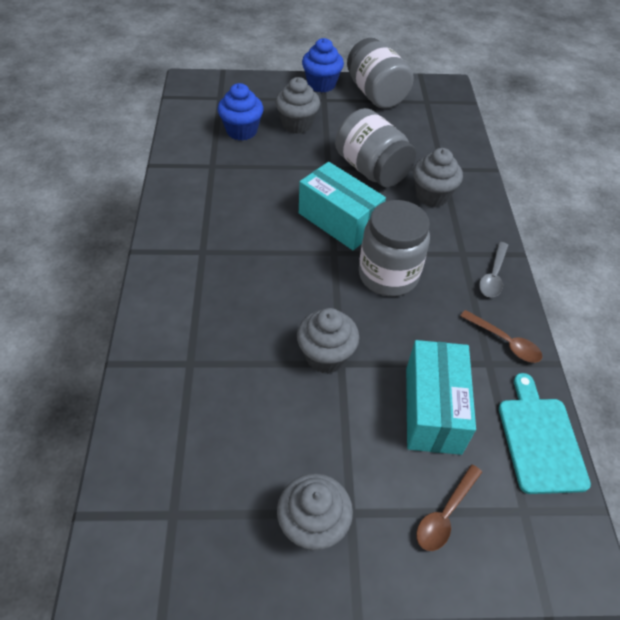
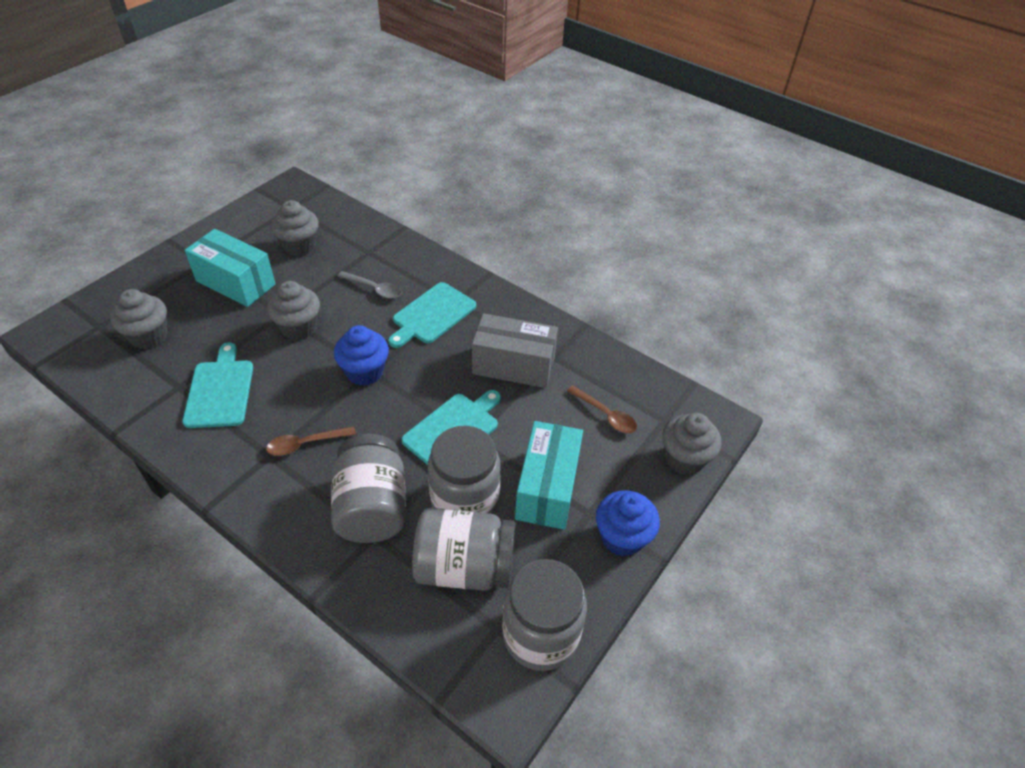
grey box: 0 -> 1
grey jar: 3 -> 4
turquoise cutting board: 1 -> 3

